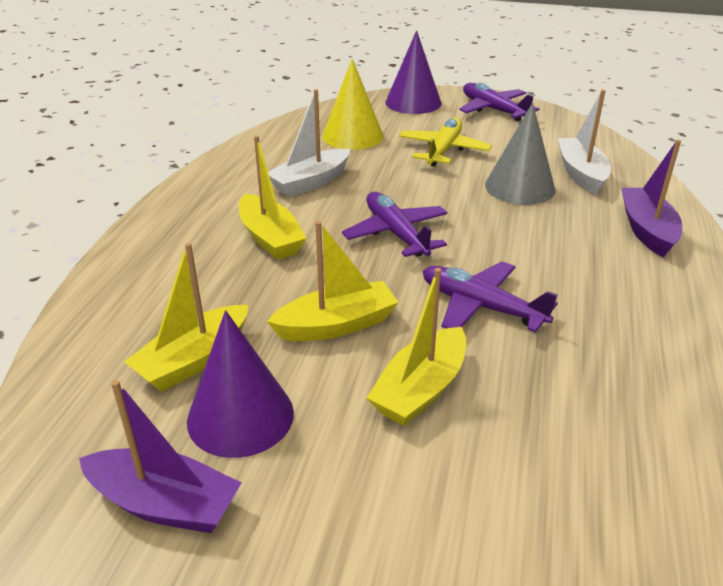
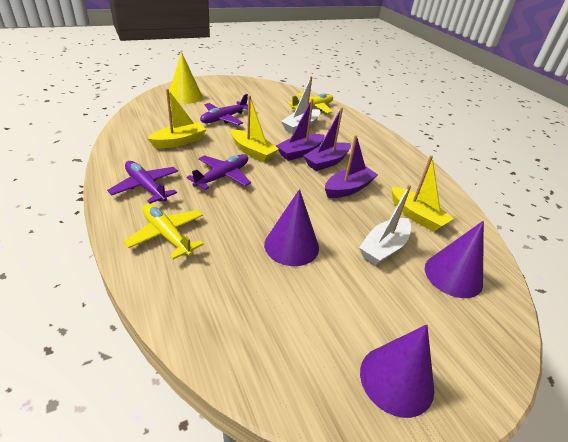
grey cone: 1 -> 0
purple boat: 2 -> 3
purple cone: 2 -> 3
yellow boat: 4 -> 3
yellow plane: 1 -> 2

